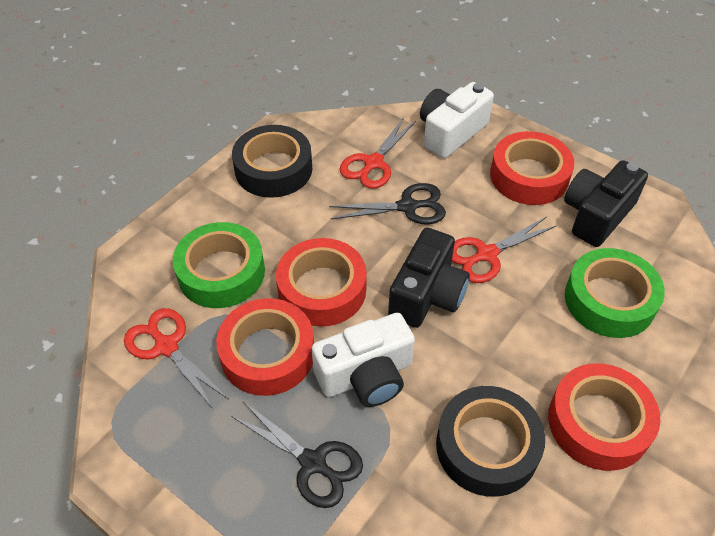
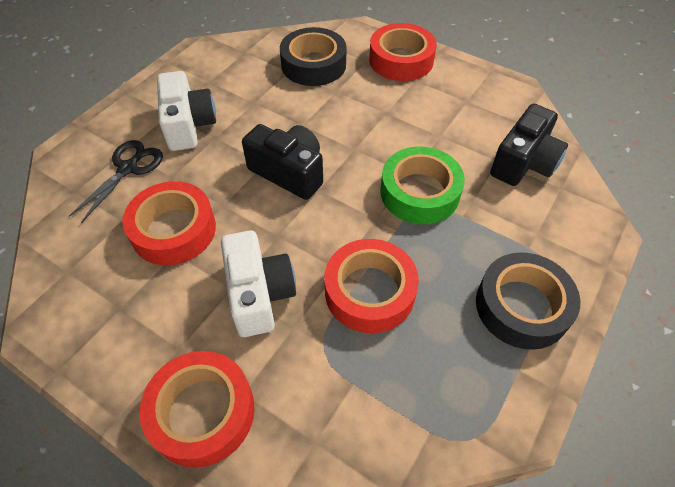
black scissors: 2 -> 1
green tape: 2 -> 1
red scissors: 3 -> 0

